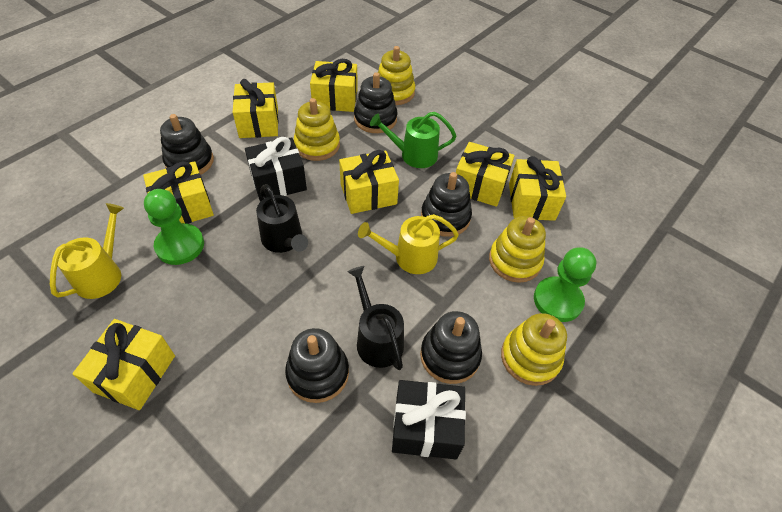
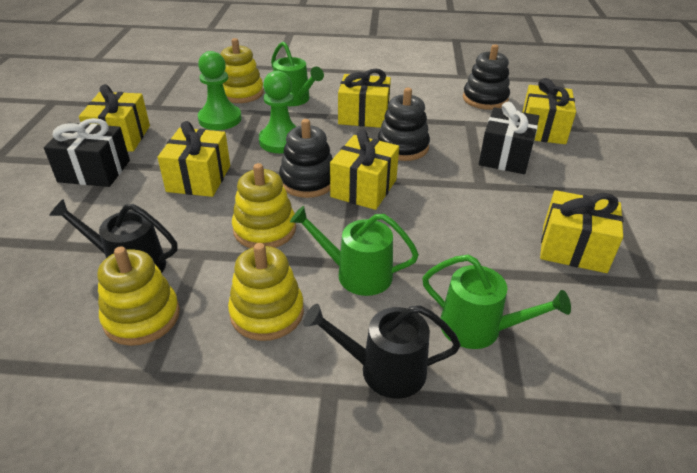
black stacking toy: 5 -> 3
green watering can: 1 -> 3
yellow gift: 7 -> 6
yellow watering can: 2 -> 0

